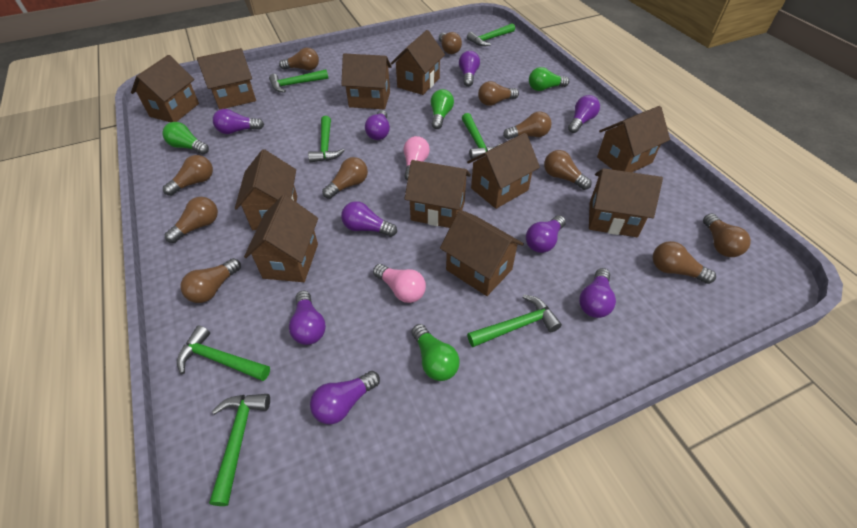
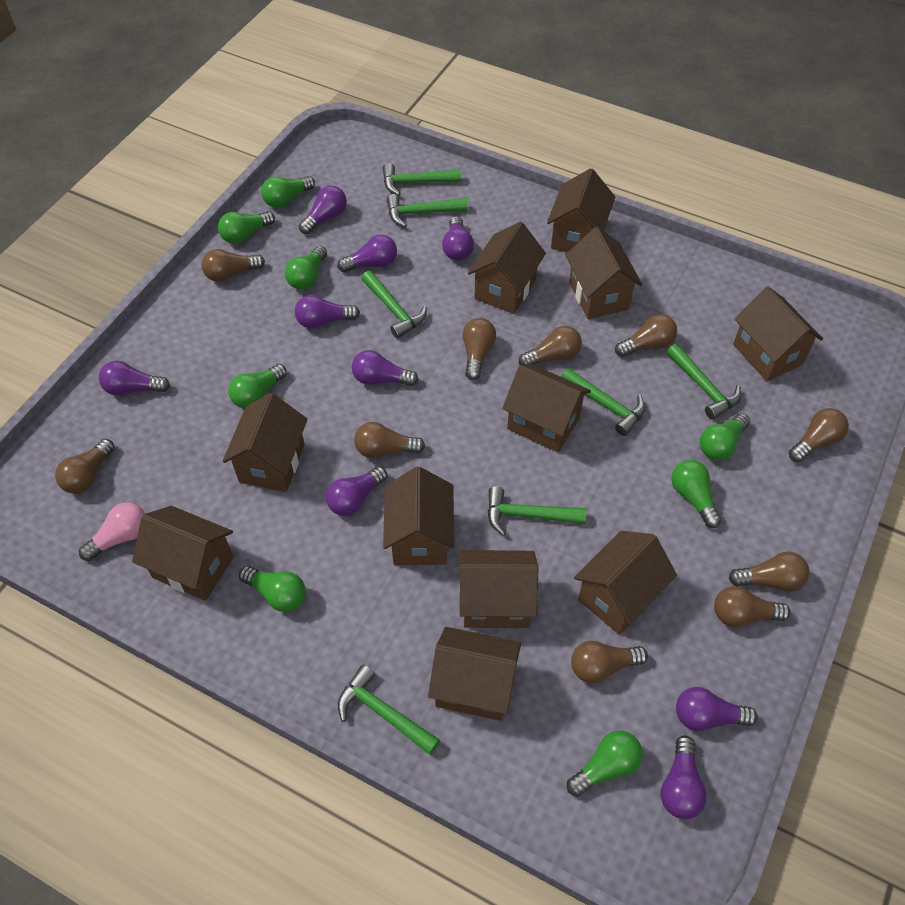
brown light bulb: 11 -> 10
green light bulb: 4 -> 8
pink light bulb: 2 -> 1

